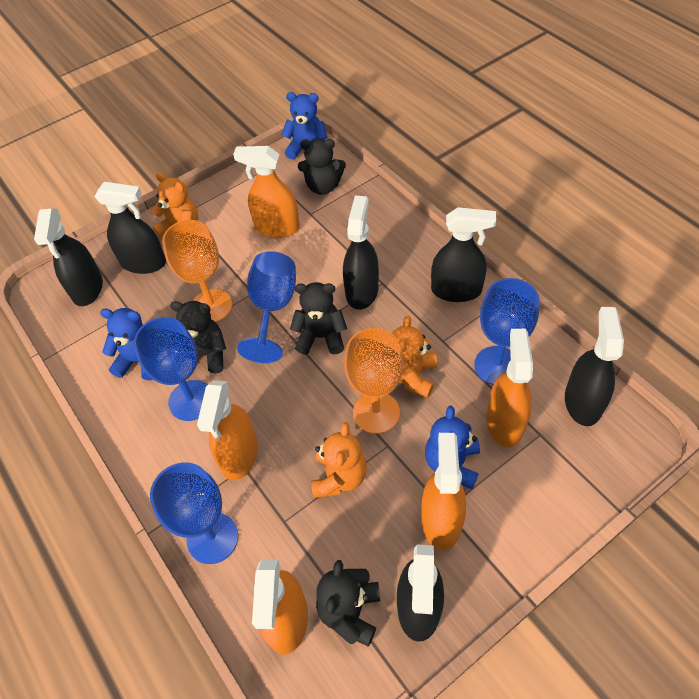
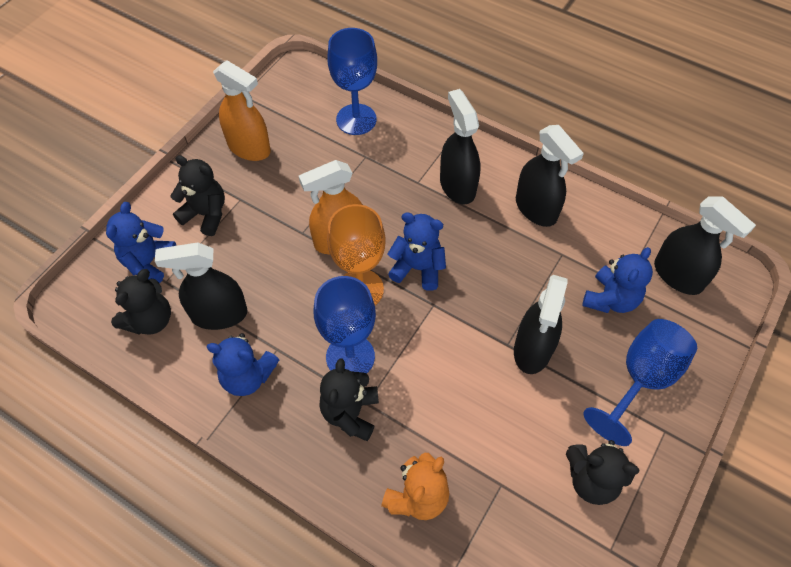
black spray bottle: 6 -> 5
blue goblet: 4 -> 3
blue teddy bear: 3 -> 4
orange goblet: 2 -> 1
orange spray bottle: 5 -> 2
orange teddy bear: 3 -> 1

